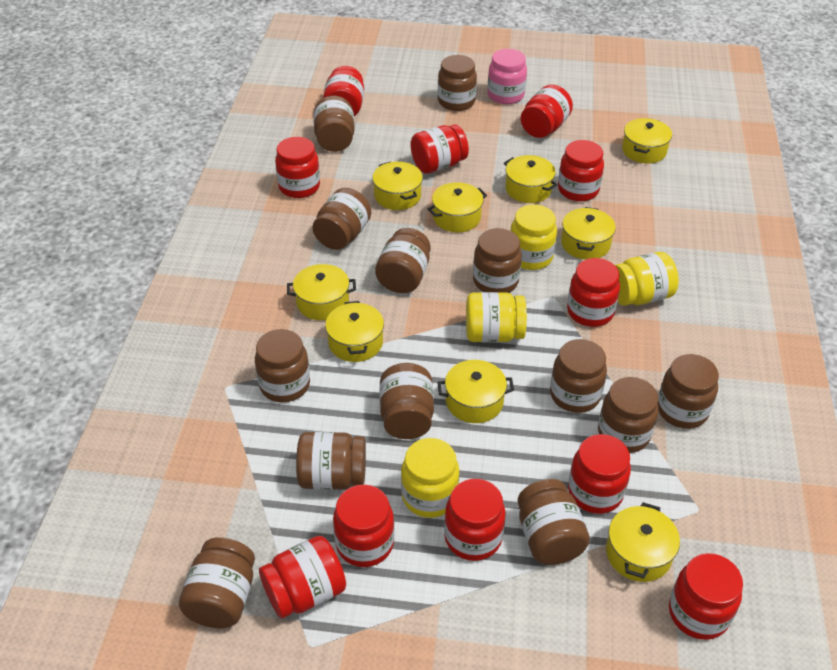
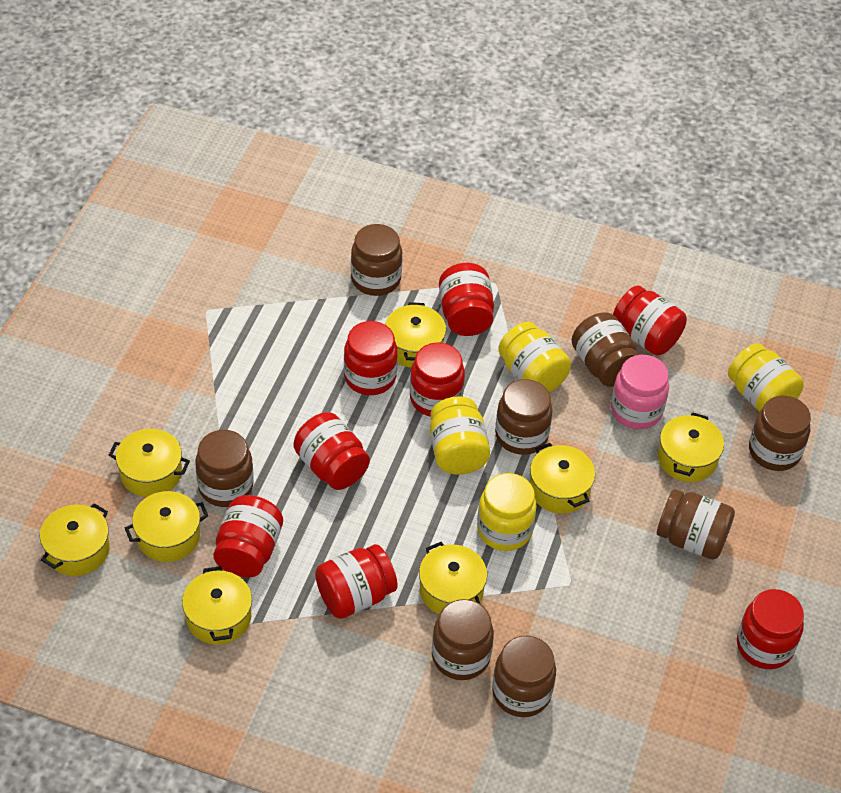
brown jar: 13 -> 8
red jar: 11 -> 8
yellow pot: 9 -> 8

